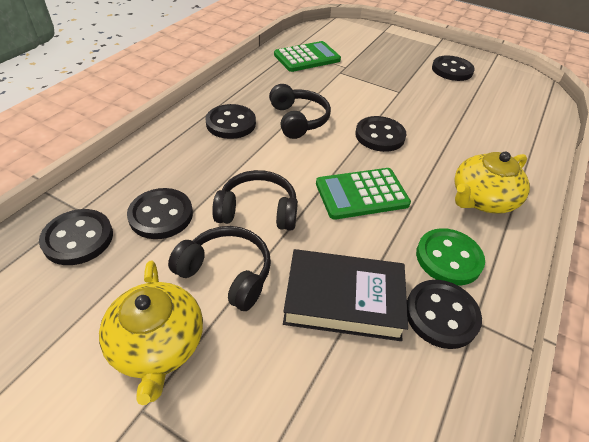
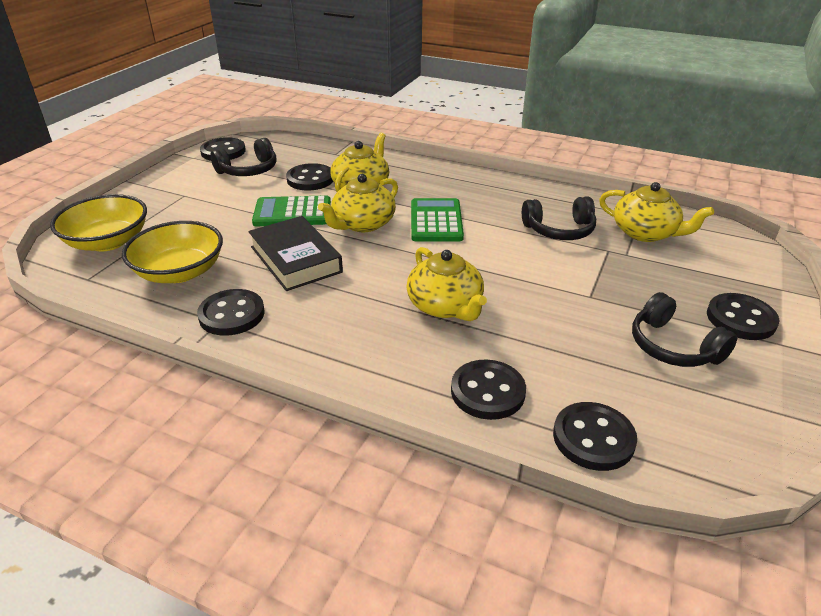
green button: 1 -> 0
yellow bowl: 0 -> 2
yellow teapot: 2 -> 4

